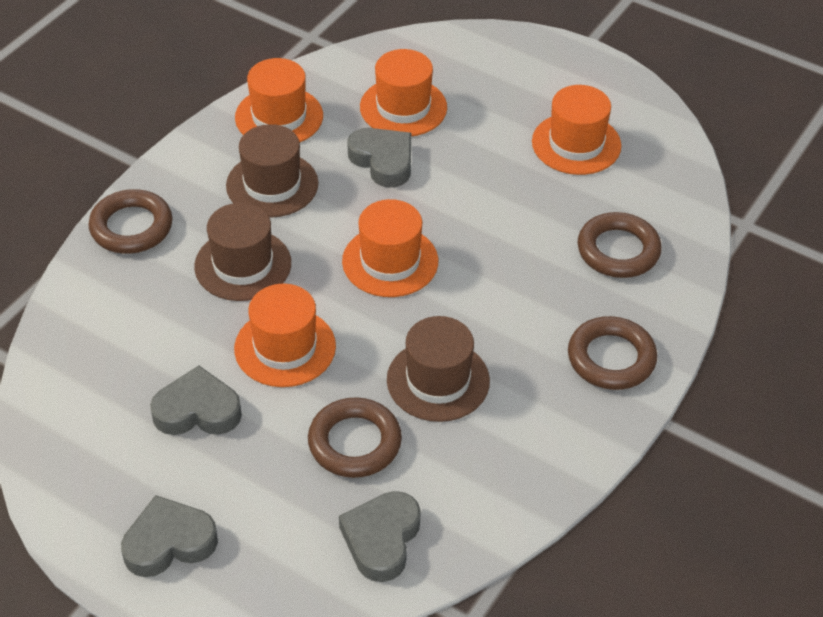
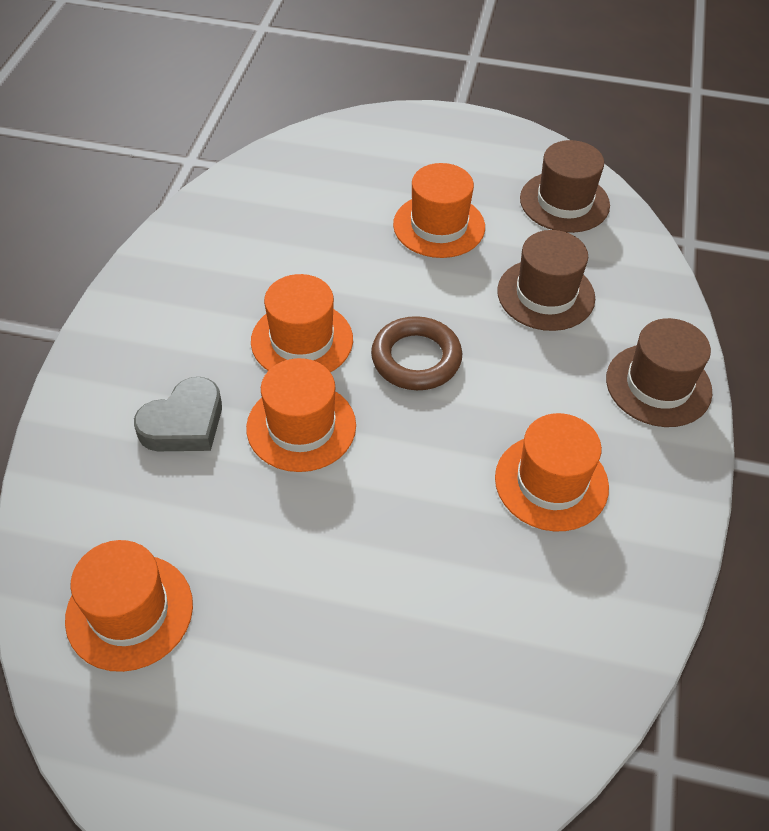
brown ring: 4 -> 1
grey heart: 4 -> 1

